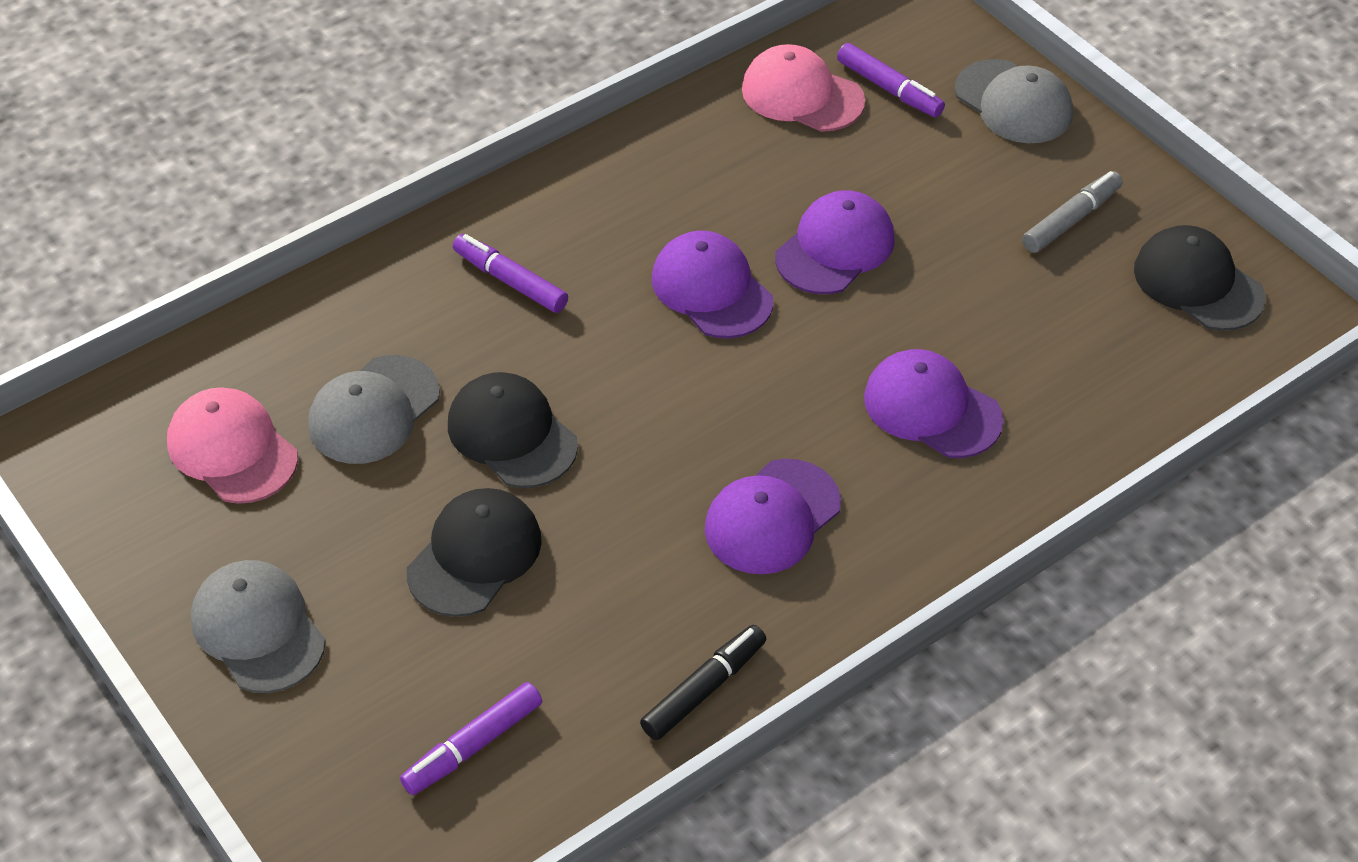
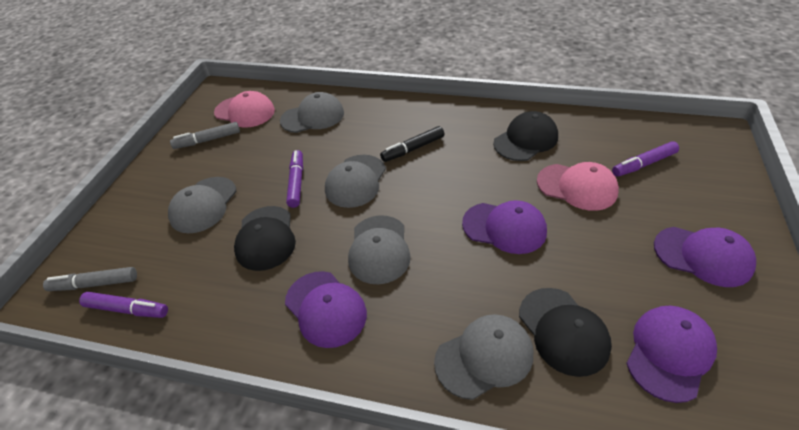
grey cap: 3 -> 5
grey marker: 1 -> 2

